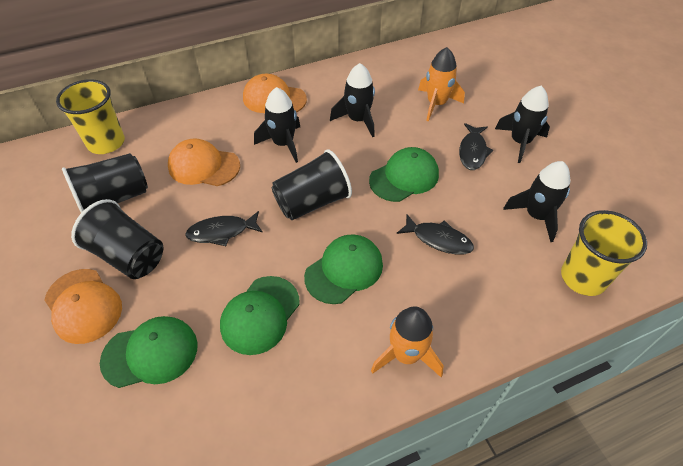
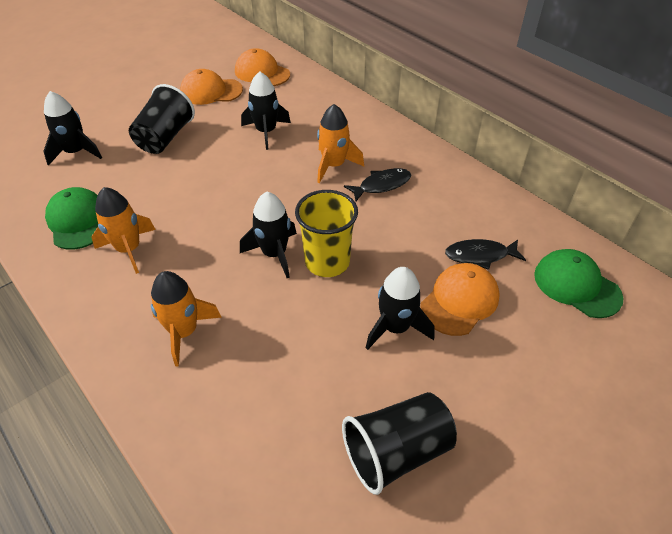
black cup: 3 -> 2
black fish: 3 -> 2
green cap: 4 -> 2
orange rocket: 2 -> 3
yellow cup: 2 -> 1

